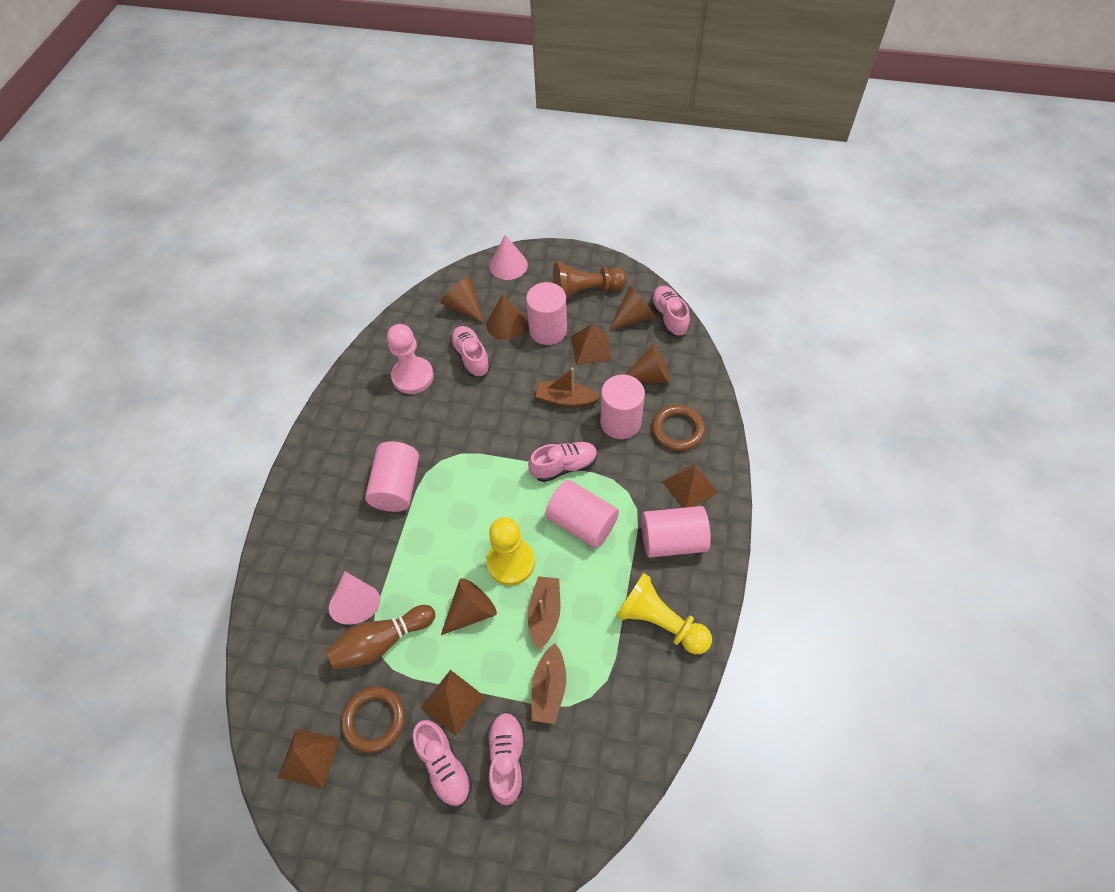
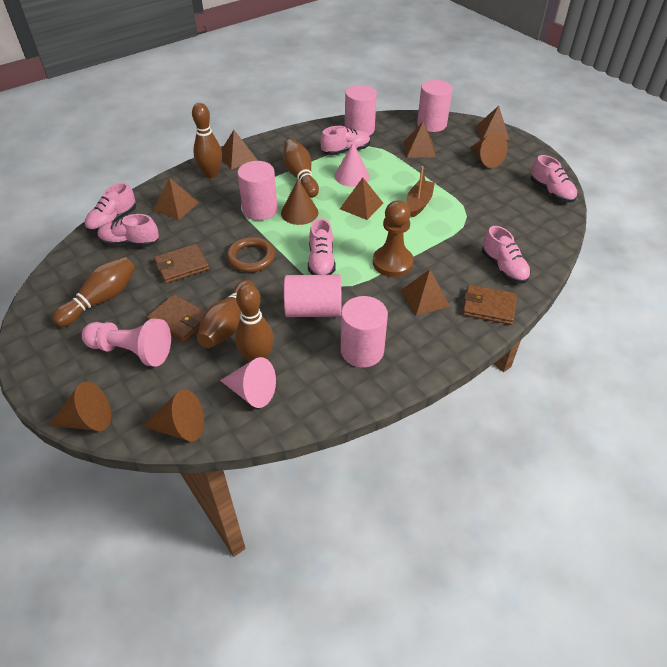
brown boat: 3 -> 1
brown bowling pin: 1 -> 5
brown cone: 5 -> 4
brown pyramid: 4 -> 6
brown ring: 2 -> 1
brown wallet: 0 -> 3
pink shoe: 5 -> 6
yellow pawn: 2 -> 0

